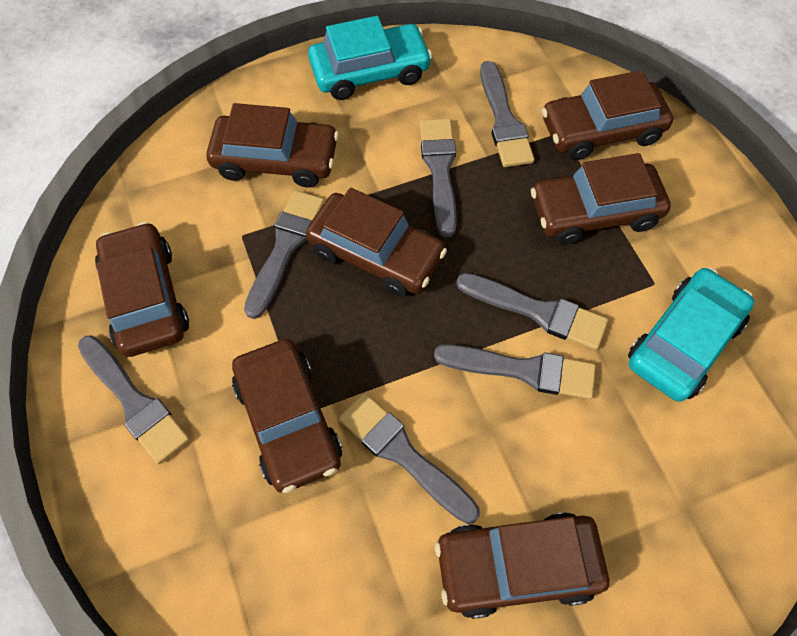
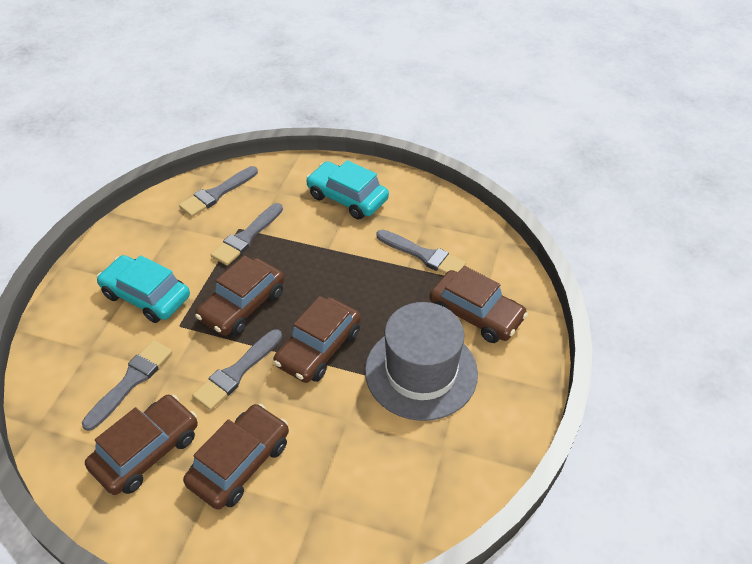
brown car: 7 -> 5
grey brush: 7 -> 5
grey hat: 0 -> 1

